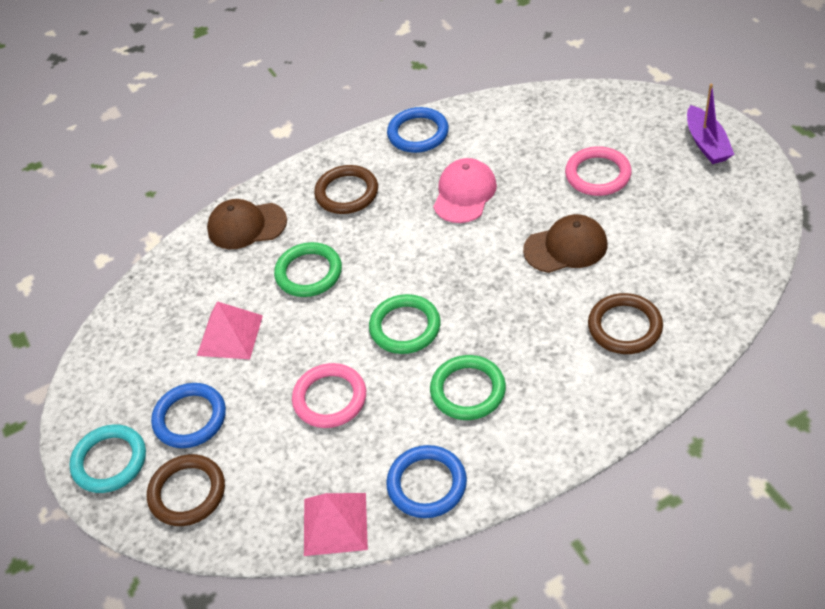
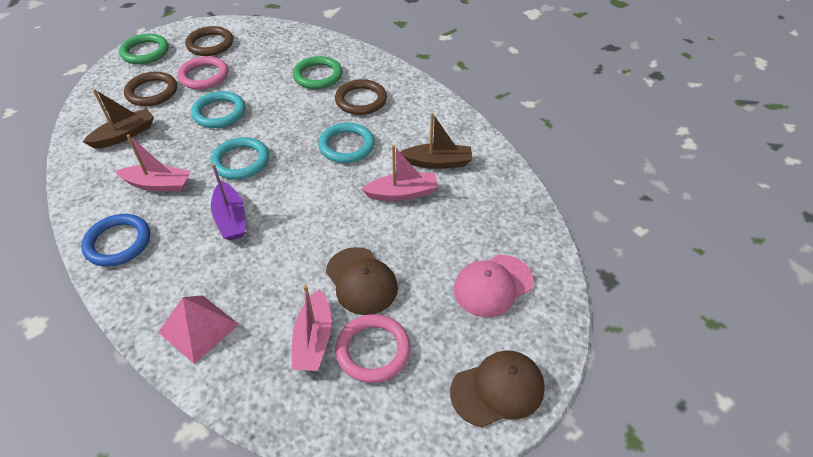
blue ring: 3 -> 1
brown boat: 0 -> 2
green ring: 3 -> 2
pink boat: 0 -> 3
pink pyramid: 2 -> 1
turquoise ring: 1 -> 3

